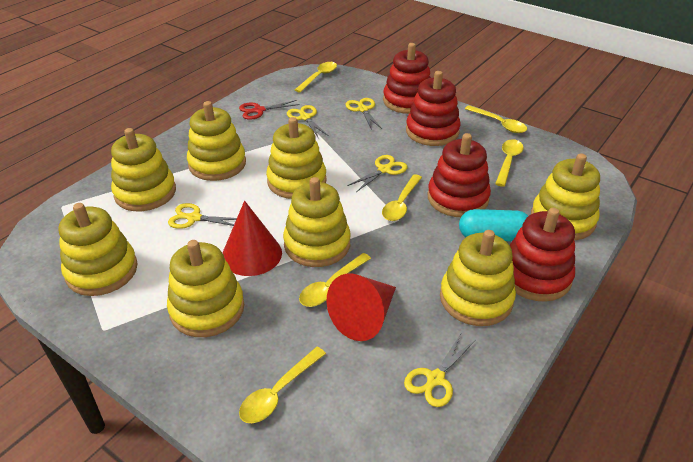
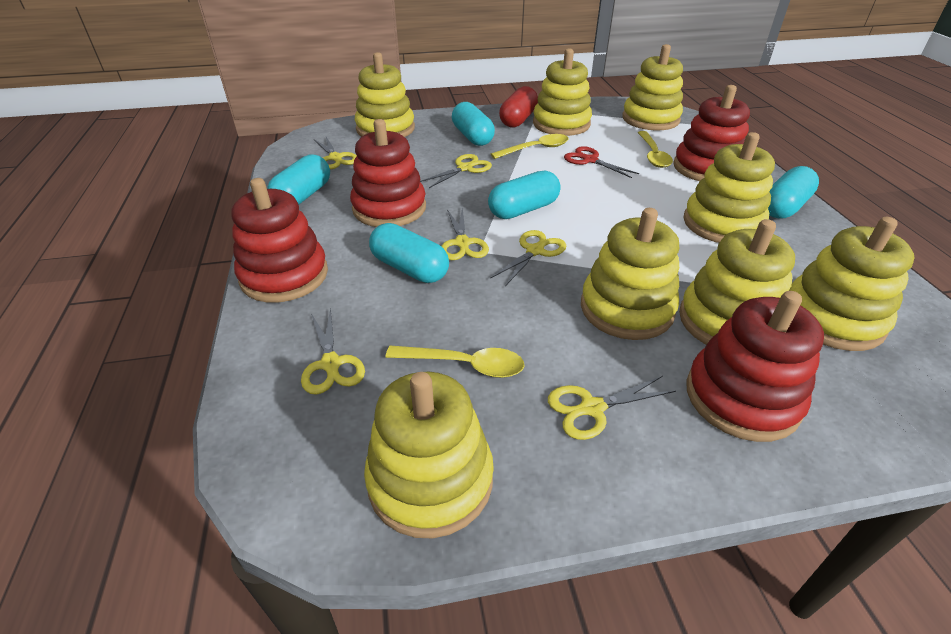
red capsule: 0 -> 1
red cone: 2 -> 0
turquoise capsule: 1 -> 5
yellow scissors: 5 -> 6
yellow spoon: 6 -> 3

